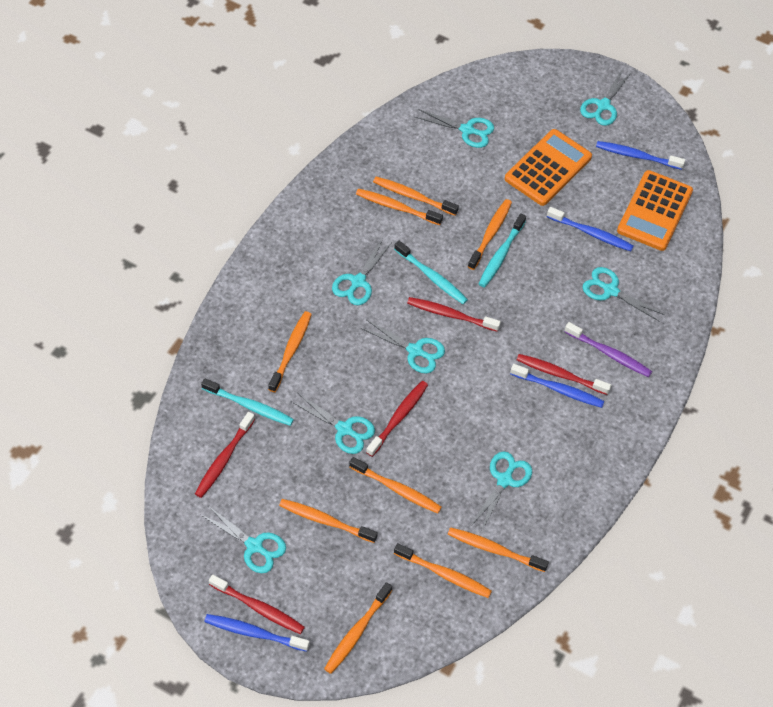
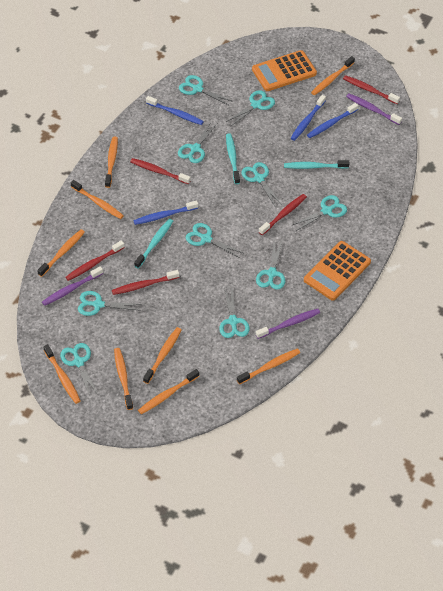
purple toothbrush: 1 -> 3
turquoise scissors: 8 -> 10

